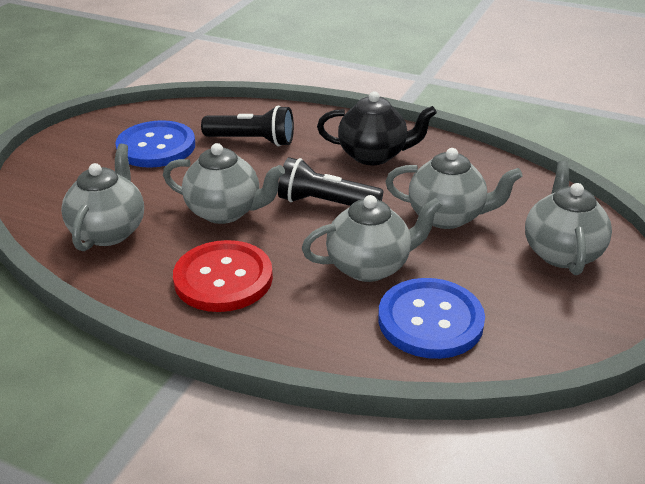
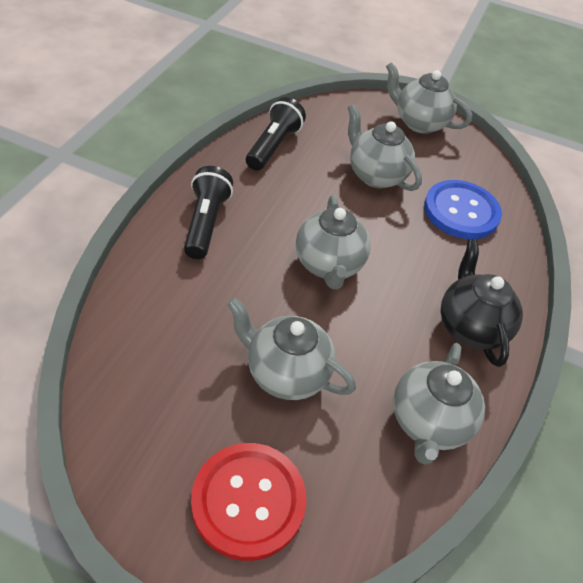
blue button: 2 -> 1

